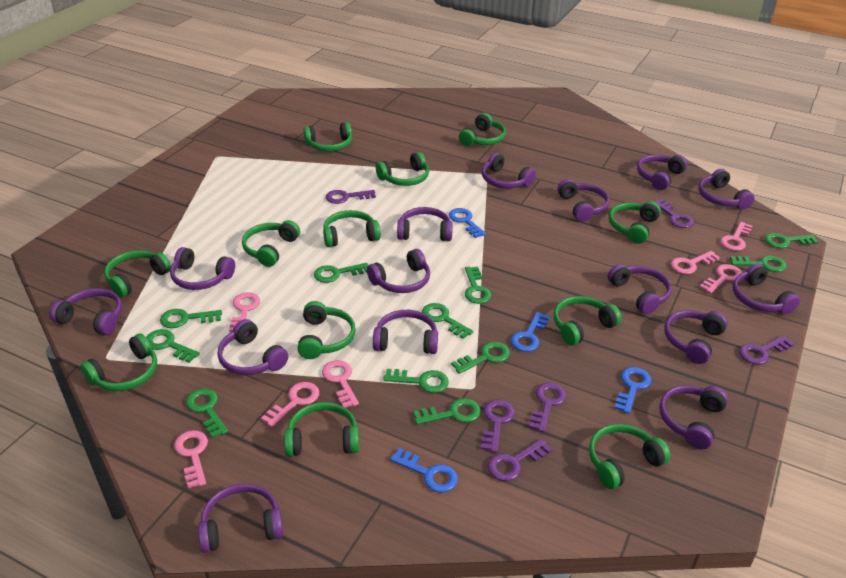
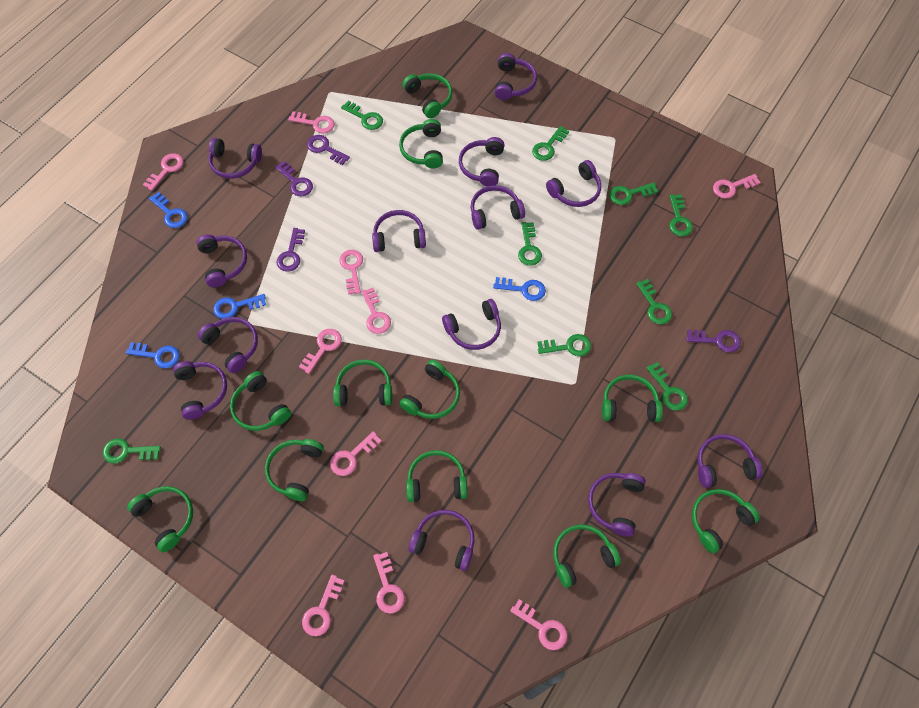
green headphones: 12 -> 11
green key: 11 -> 9
pink key: 7 -> 10
purple headphones: 15 -> 13
purple key: 6 -> 4

